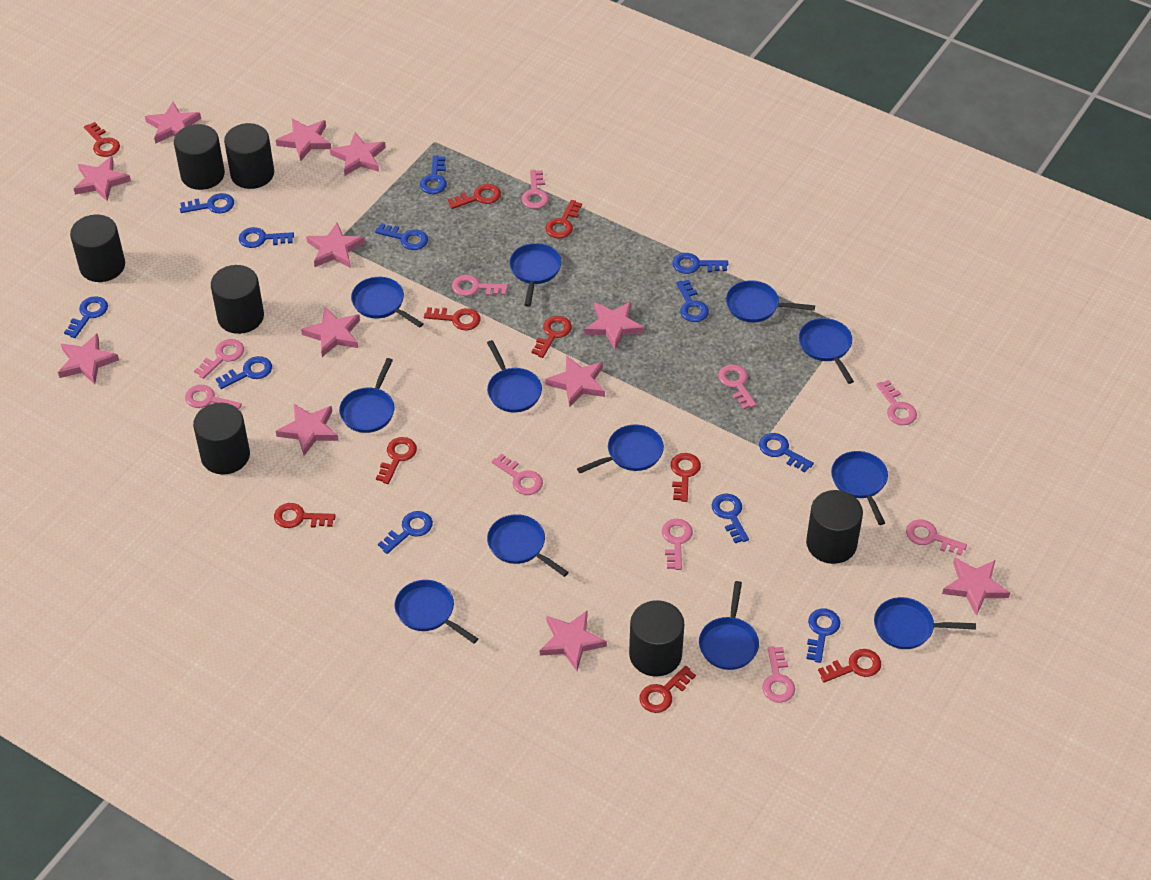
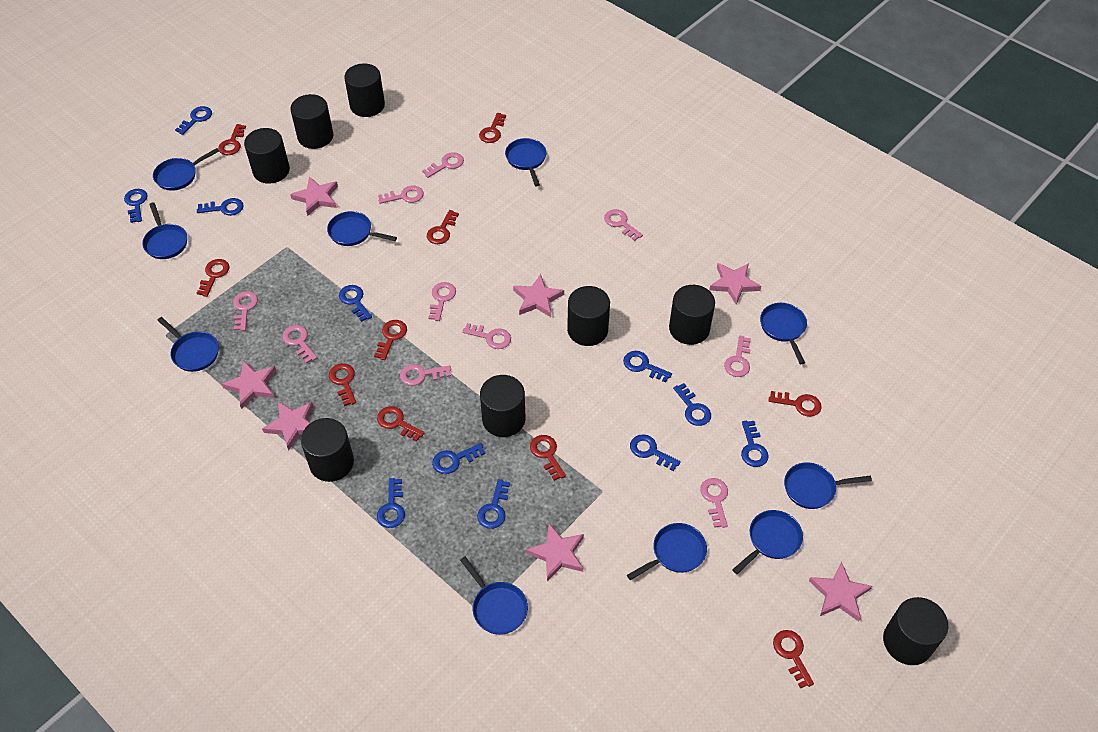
black cylinder: 7 -> 8
blue key: 12 -> 11
blue pan: 12 -> 10
pink star: 12 -> 7

